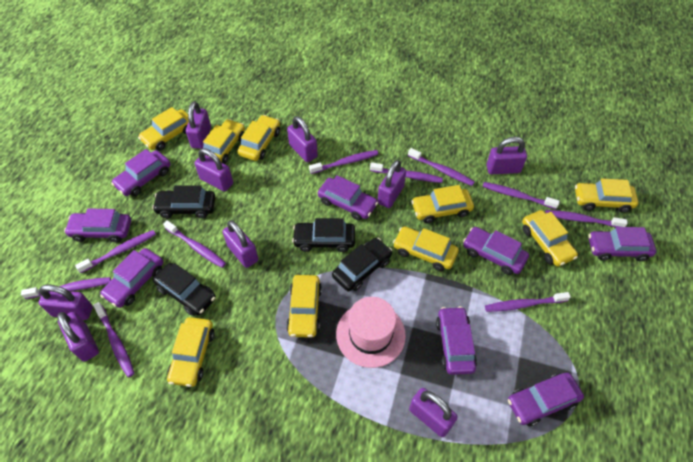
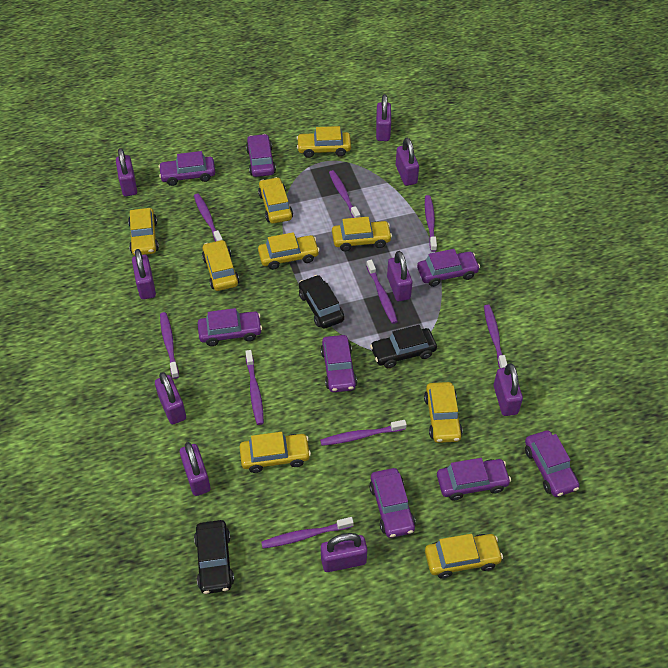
black car: 4 -> 3
pink hat: 1 -> 0
purple toothbrush: 10 -> 9

